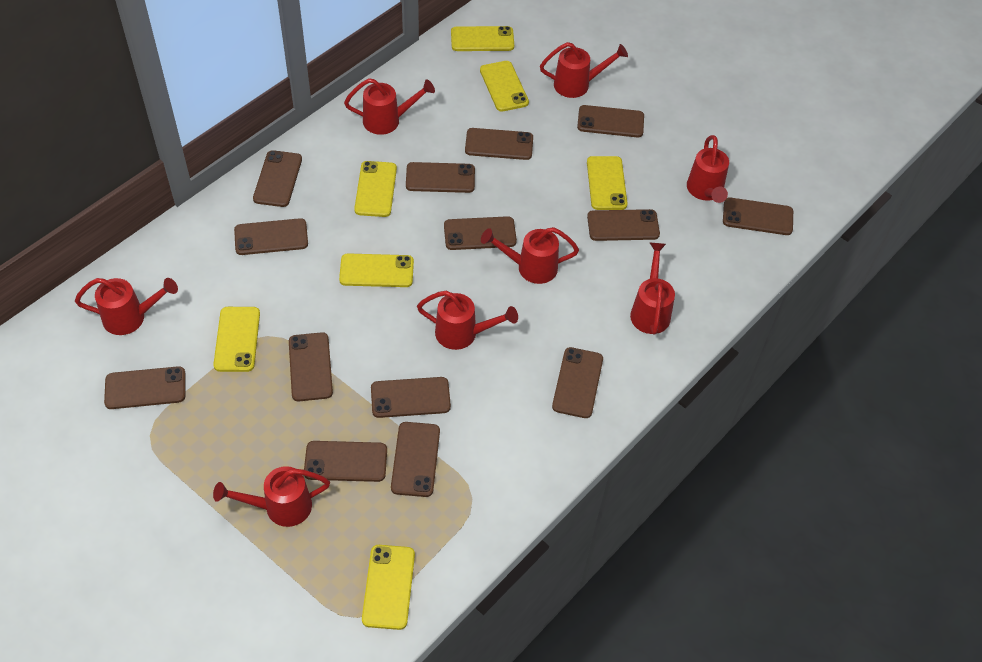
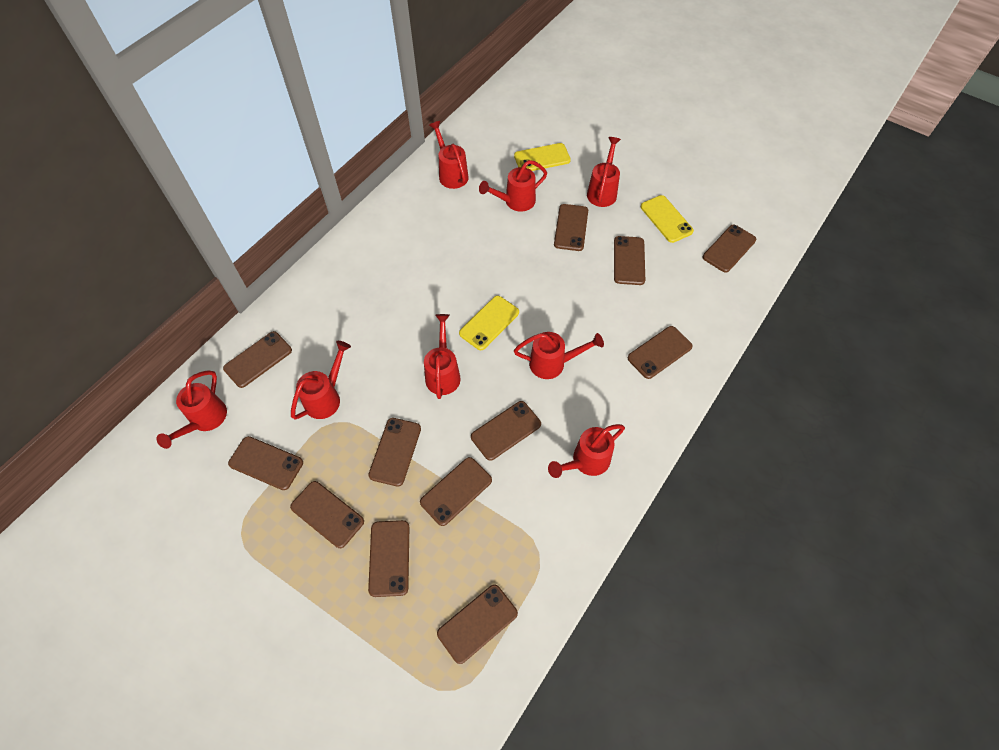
brown phone: 14 -> 12
yellow phone: 7 -> 3

